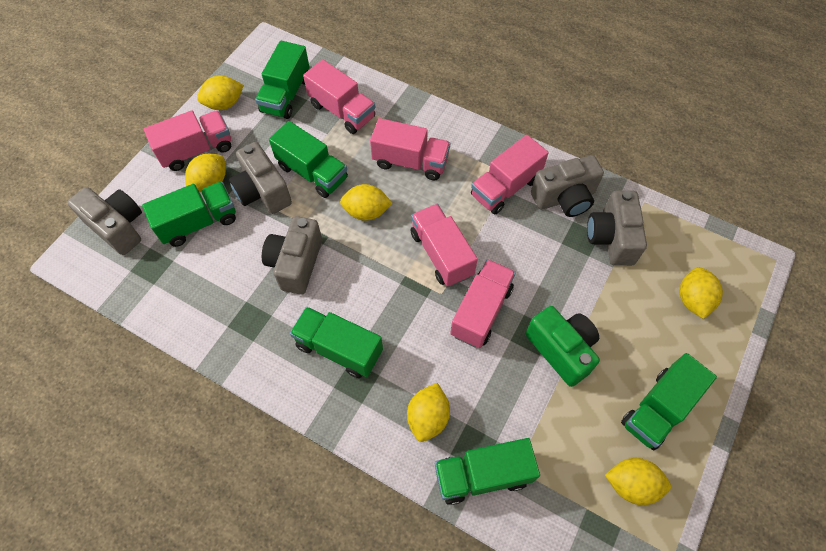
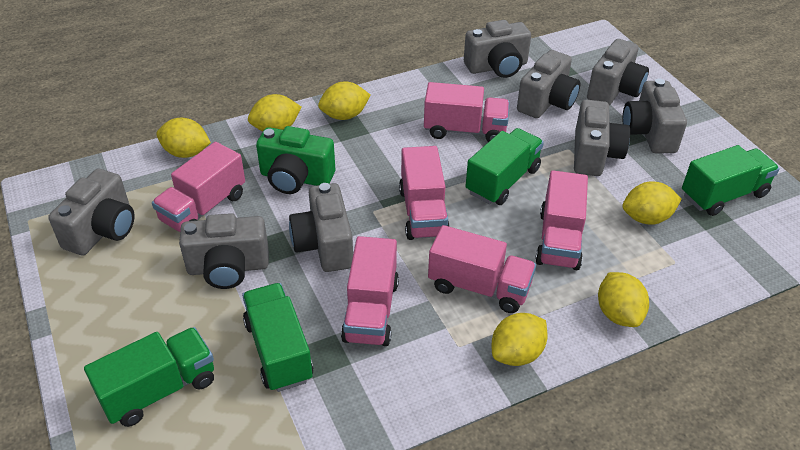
green truck: 6 -> 4
grey camera: 5 -> 8

